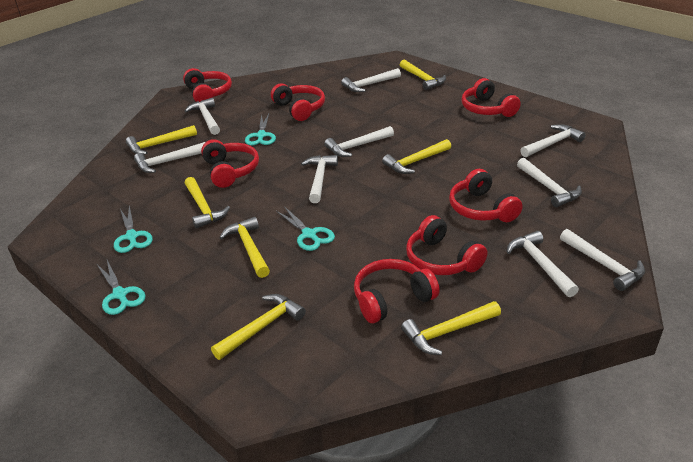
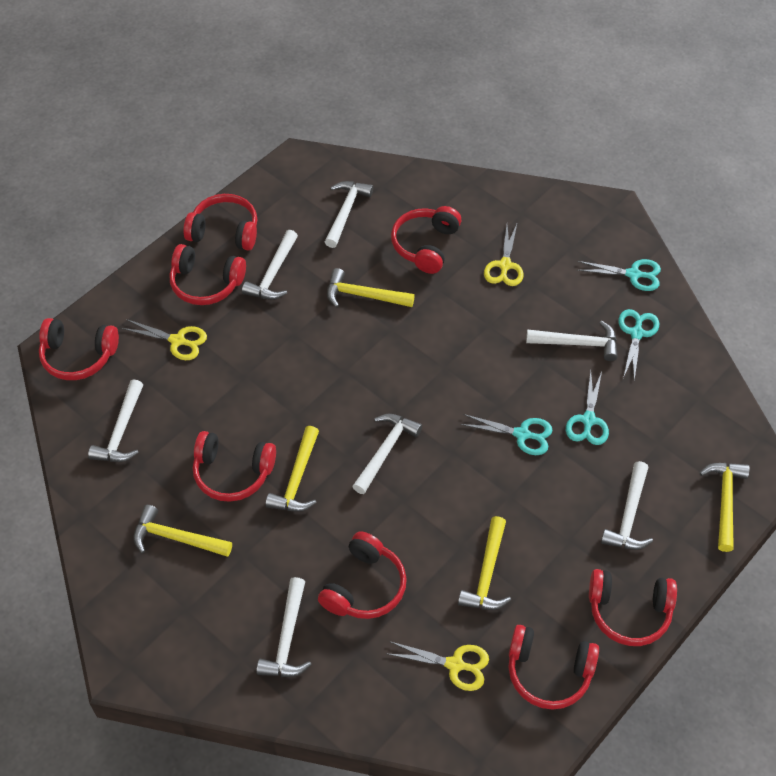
red headphones: 7 -> 8
white hammer: 9 -> 7
yellow hammer: 7 -> 5
yellow scissors: 0 -> 3

